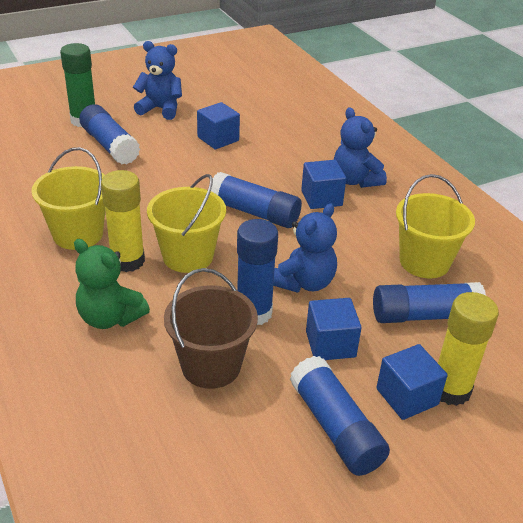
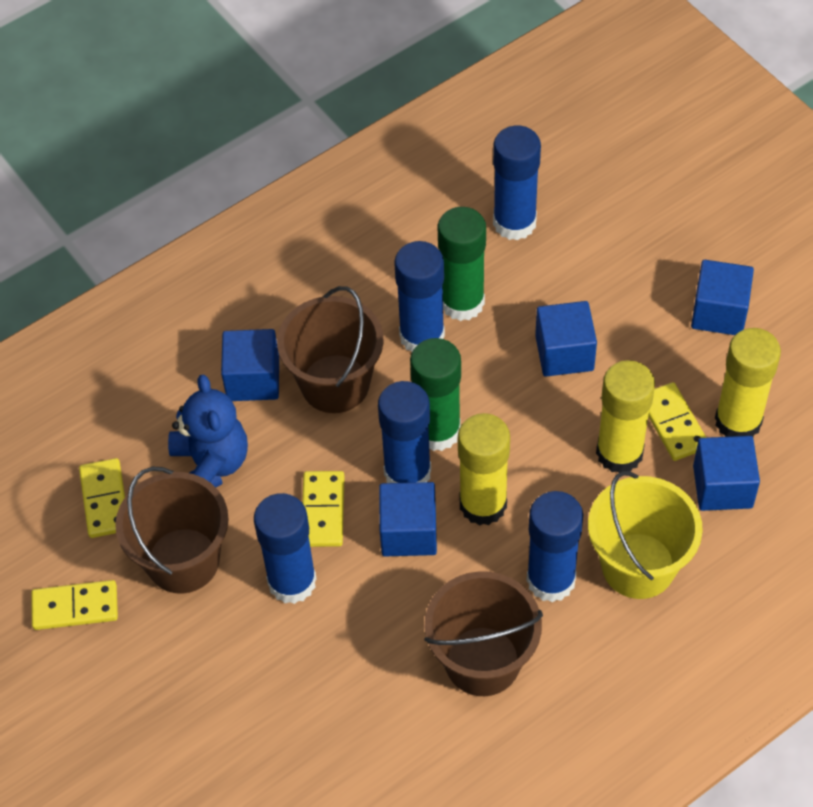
blue cube: 4 -> 5
blue teddy bear: 3 -> 1
brown bucket: 1 -> 3
green glue stick: 1 -> 2
green teddy bear: 1 -> 0
yellow bucket: 3 -> 1
yellow domino: 0 -> 4
yellow glue stick: 2 -> 3

